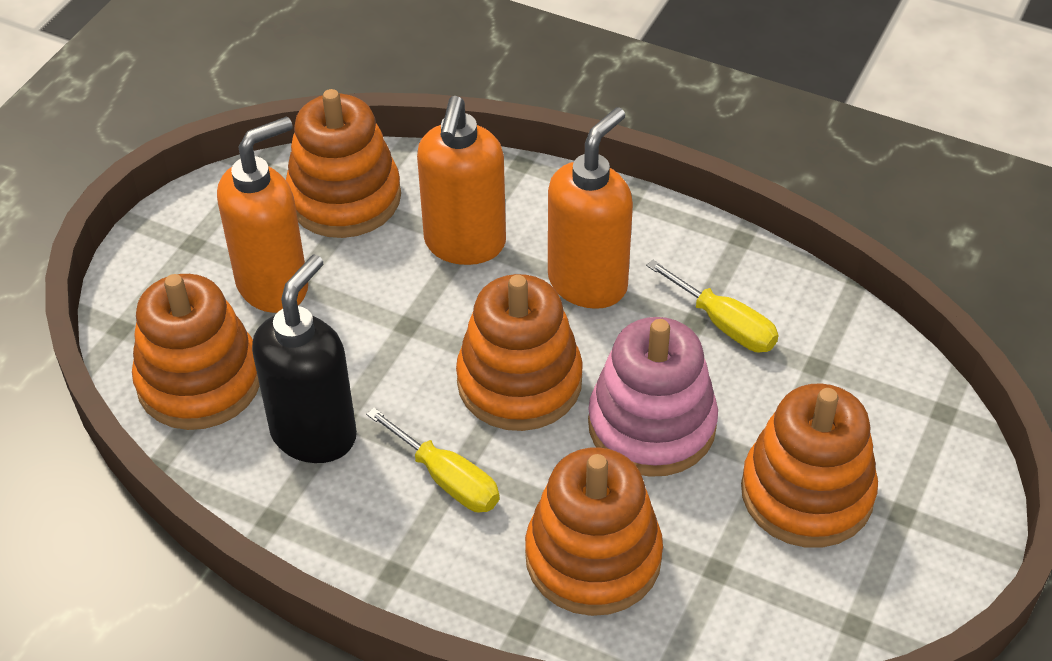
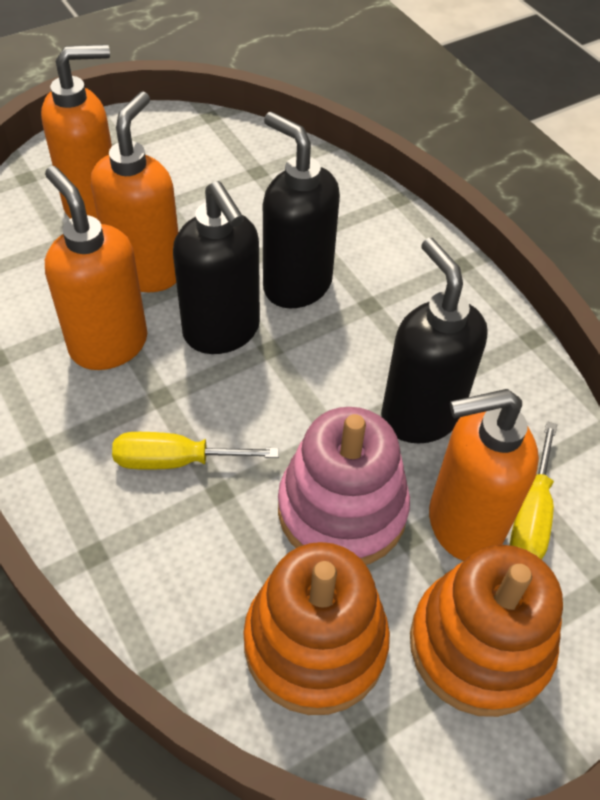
black soap dispenser: 1 -> 3
orange soap dispenser: 3 -> 4
orange stacking toy: 5 -> 2

